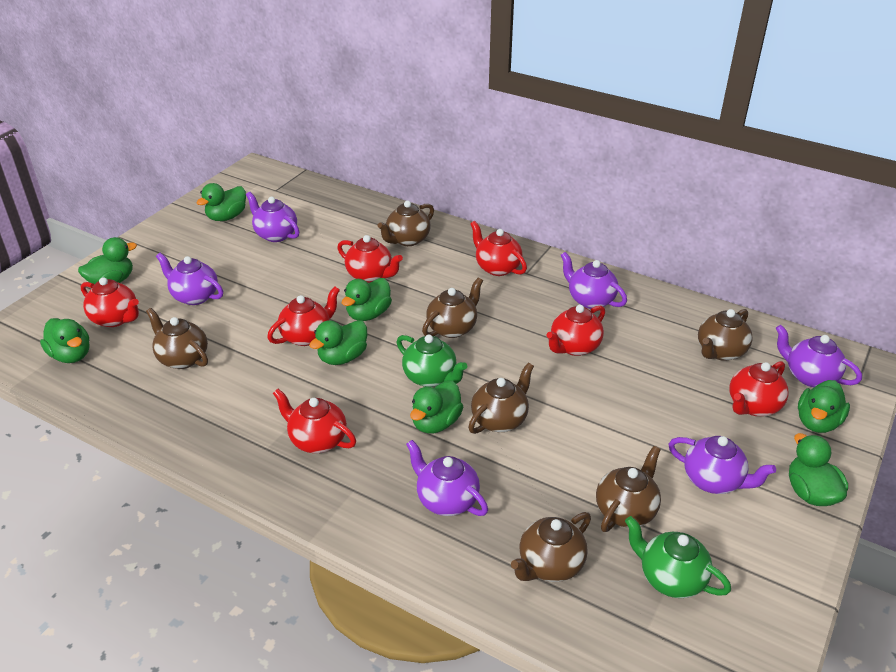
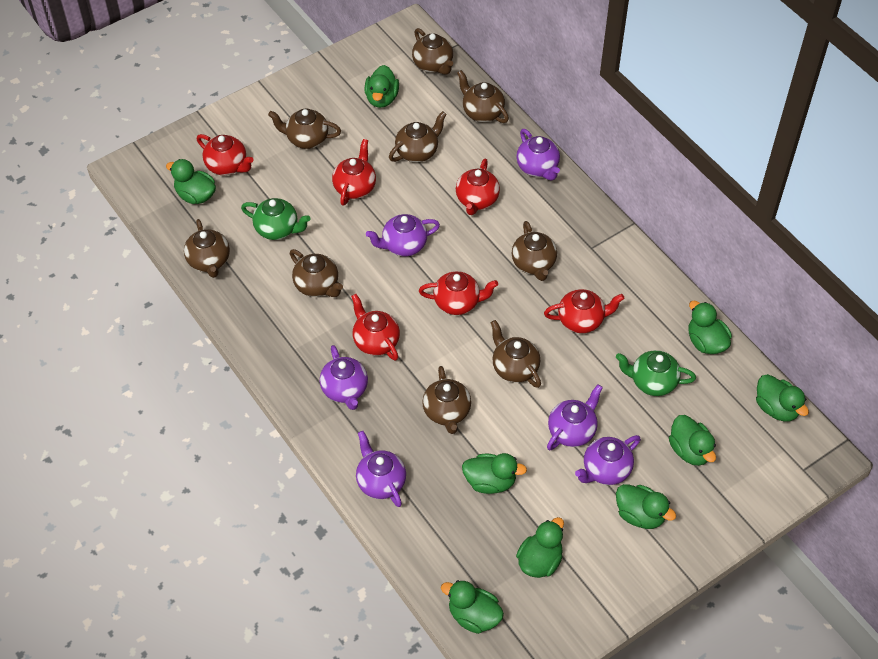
brown teapot: 7 -> 9
green duck: 8 -> 9
red teapot: 7 -> 6

